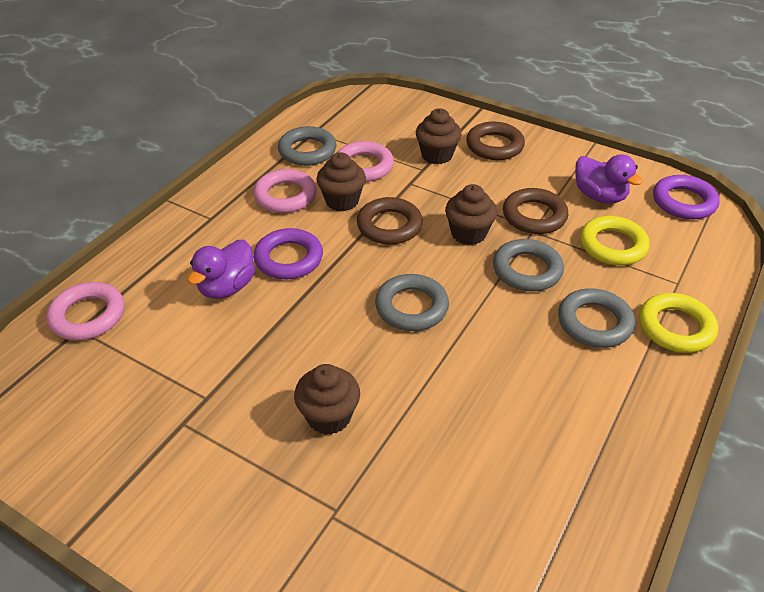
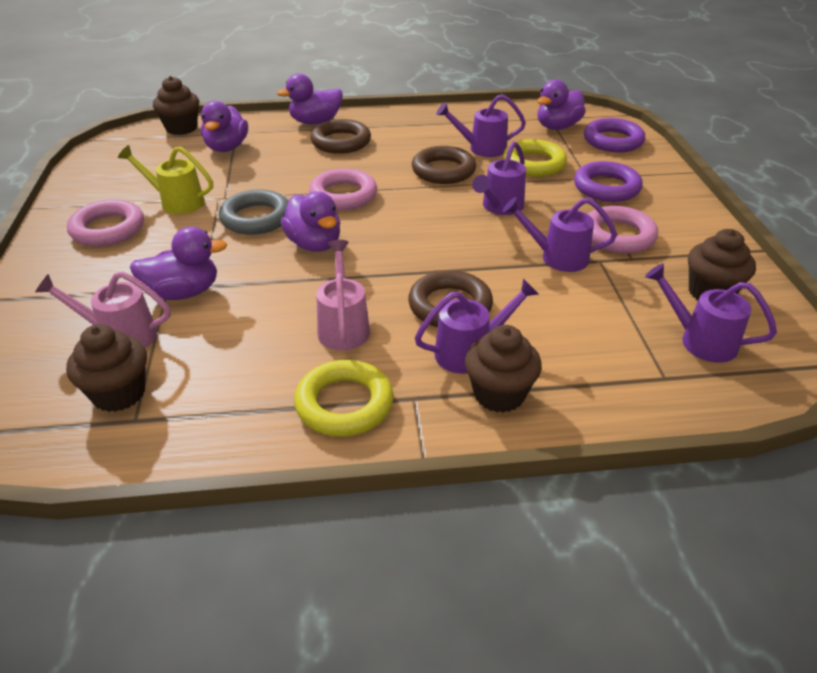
grey ring: 4 -> 1
pink watering can: 0 -> 2
purple duck: 2 -> 5
purple watering can: 0 -> 5
yellow watering can: 0 -> 1

